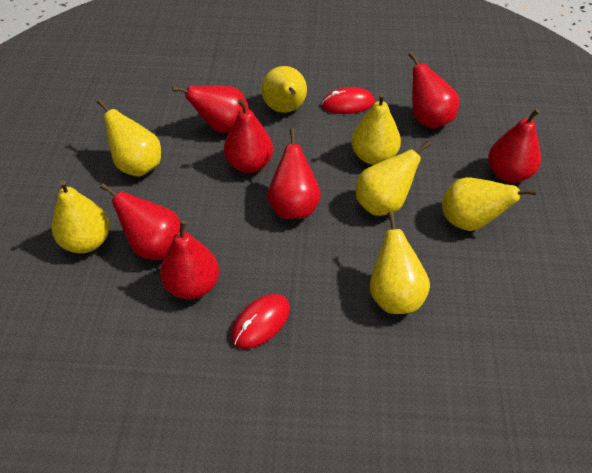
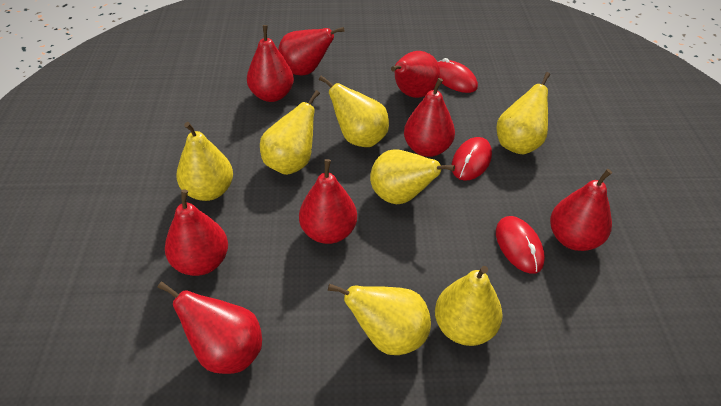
red mouse: 2 -> 3
red pear: 7 -> 8

